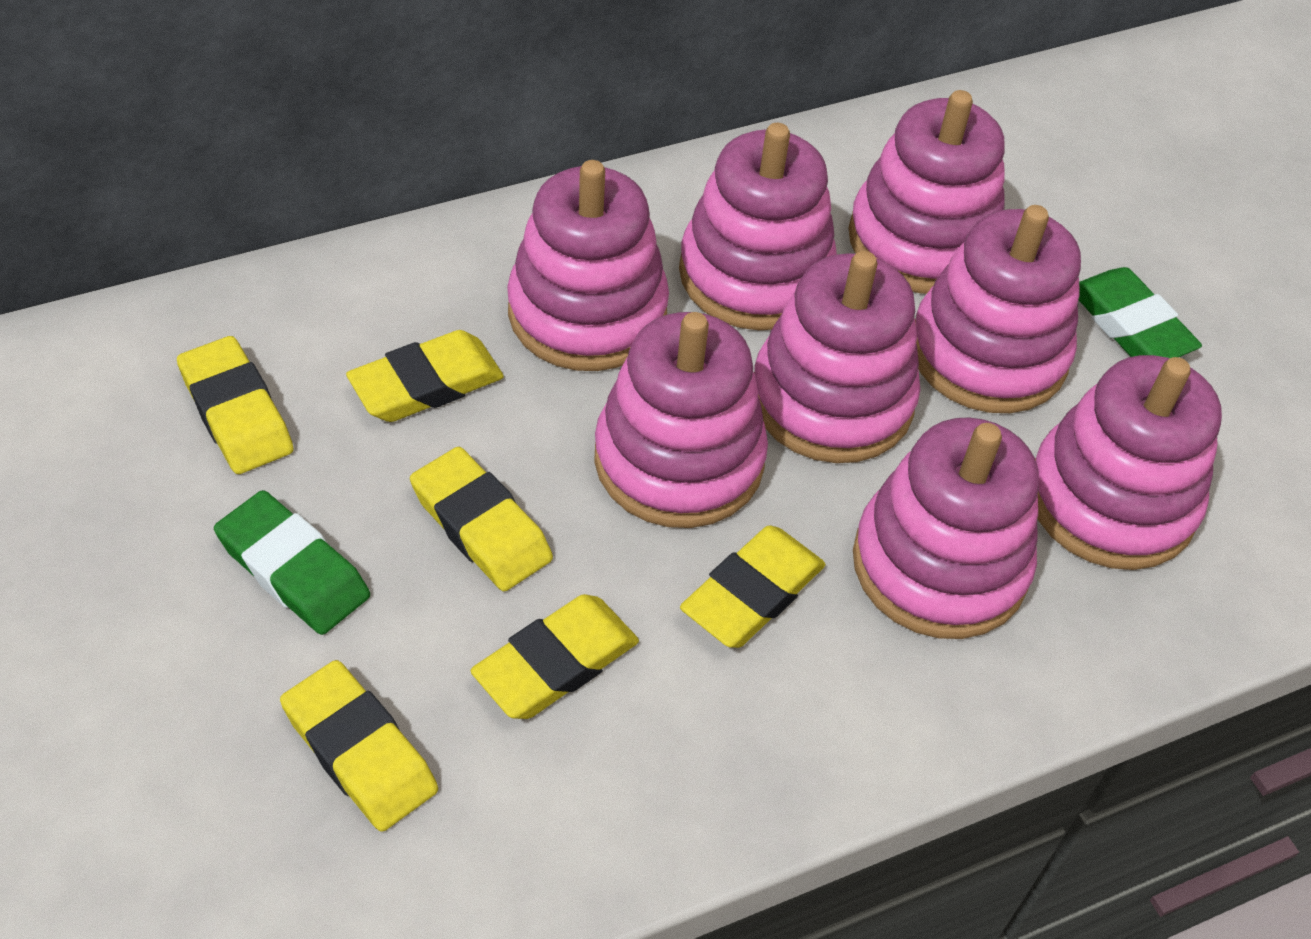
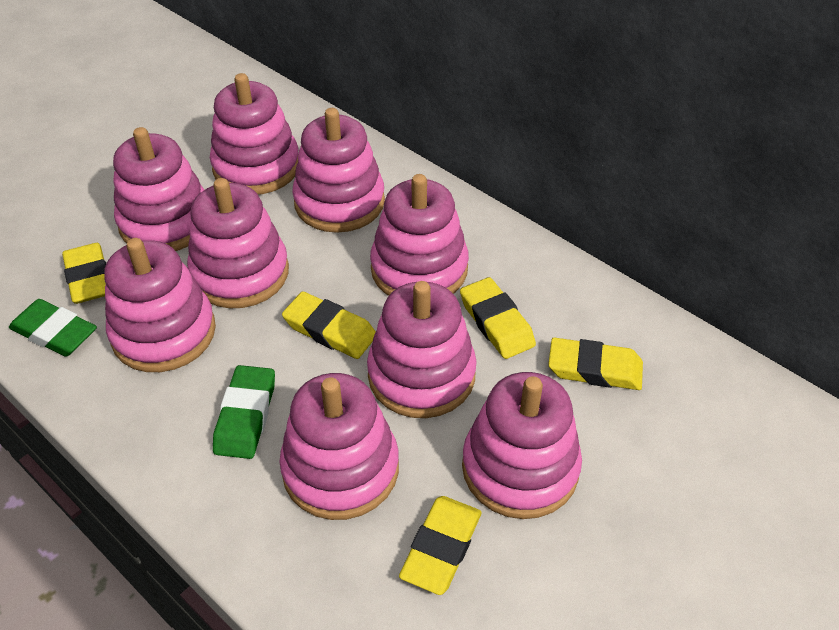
pink stacking toy: 8 -> 9
yellow eraser: 6 -> 5

